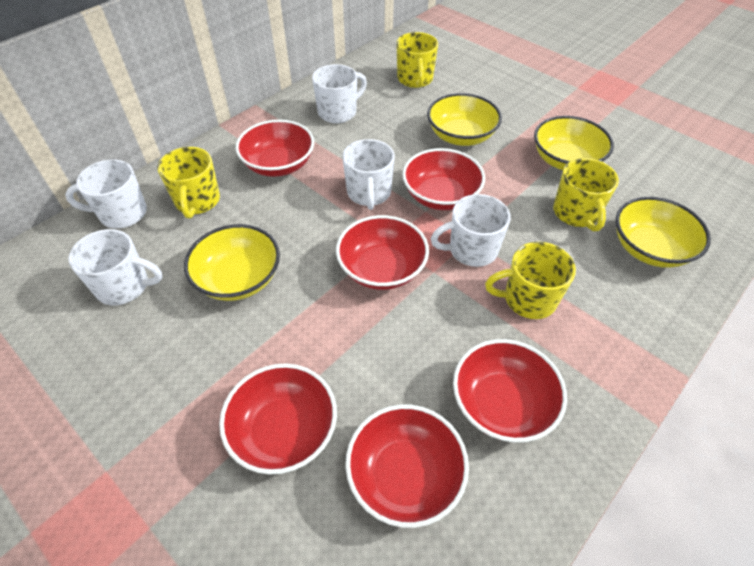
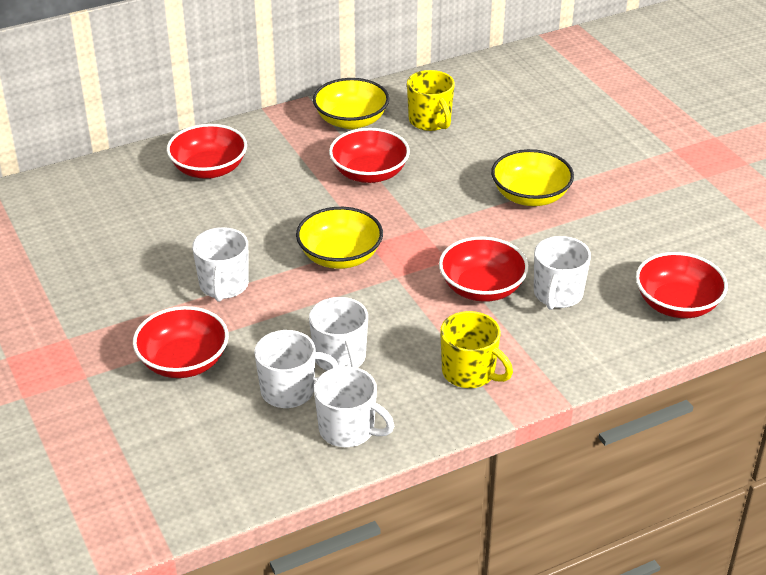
red bowl: 6 -> 5
yellow bowl: 4 -> 3
yellow mug: 4 -> 2

